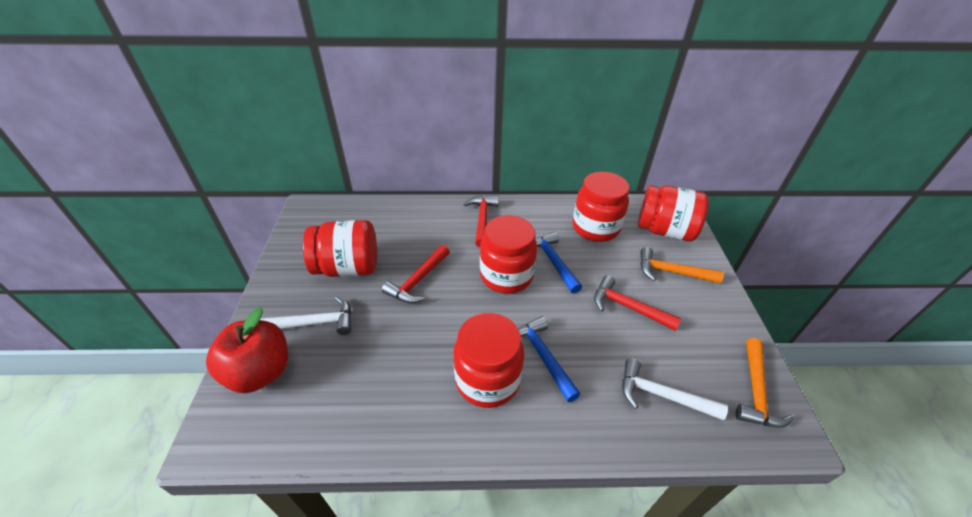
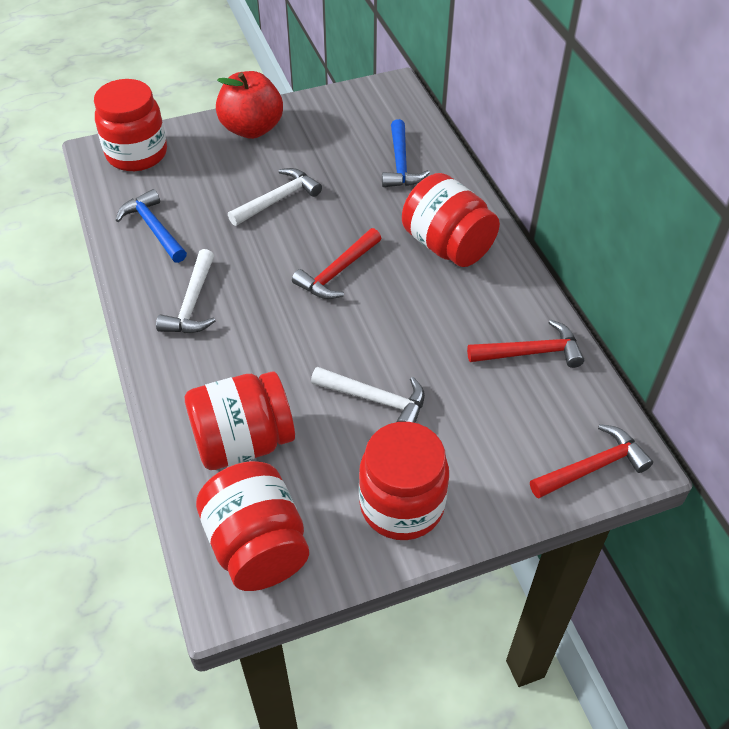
orange hammer: 2 -> 0
white hammer: 2 -> 3

